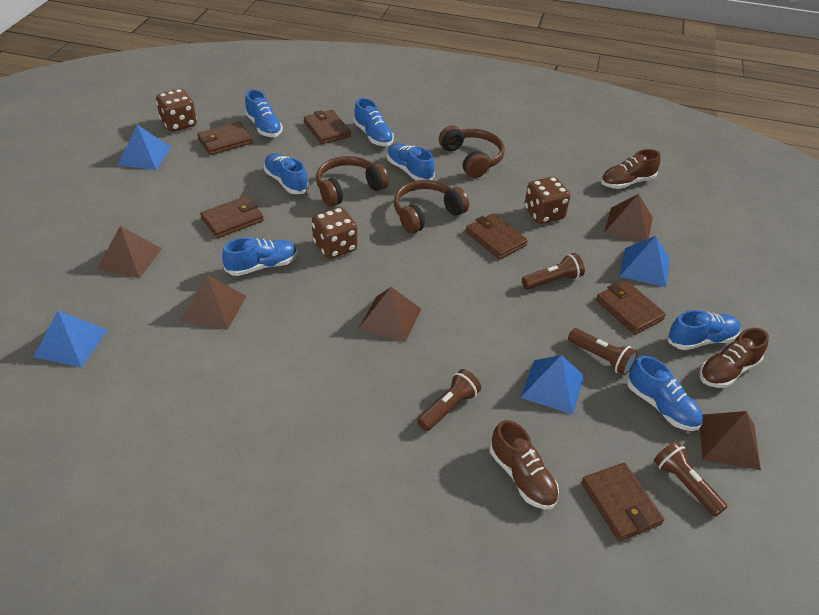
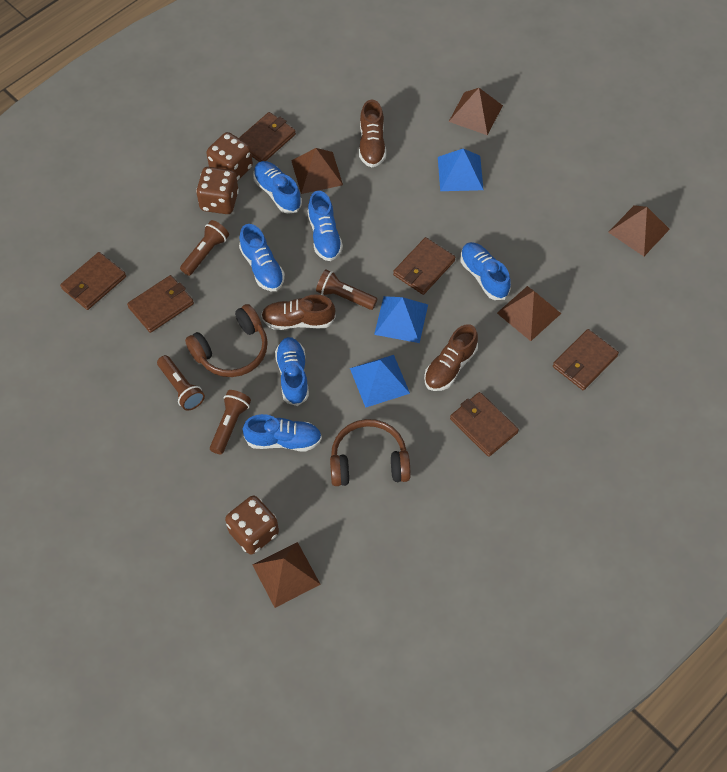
blue pyramid: 4 -> 3
blue shoe: 7 -> 6
brown headphones: 3 -> 2

